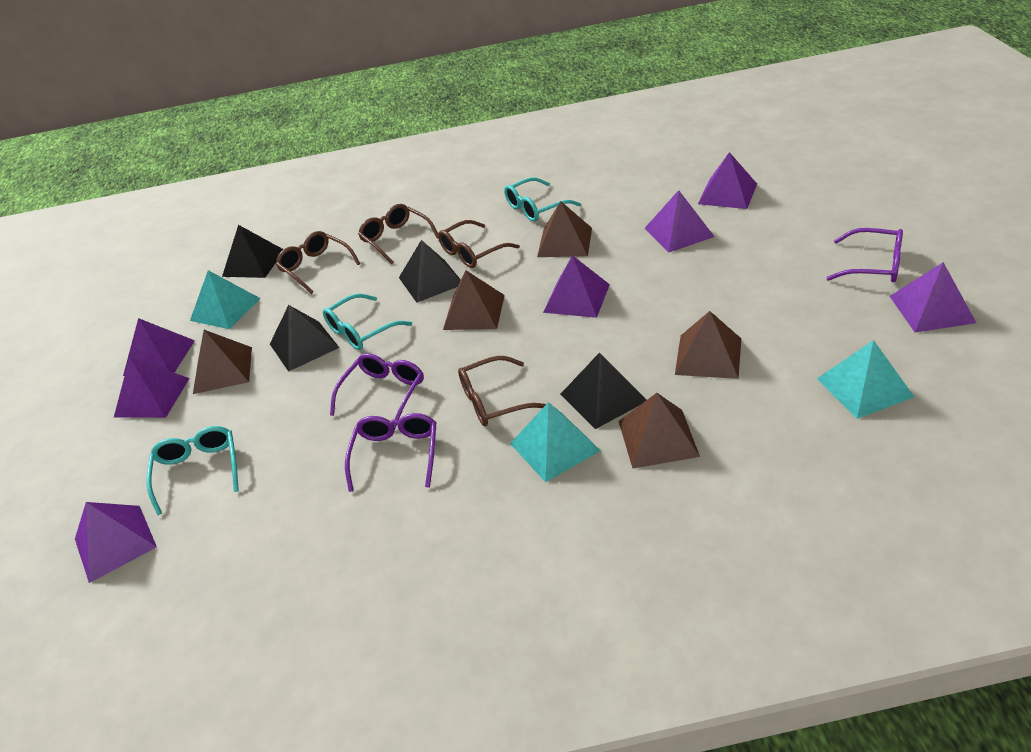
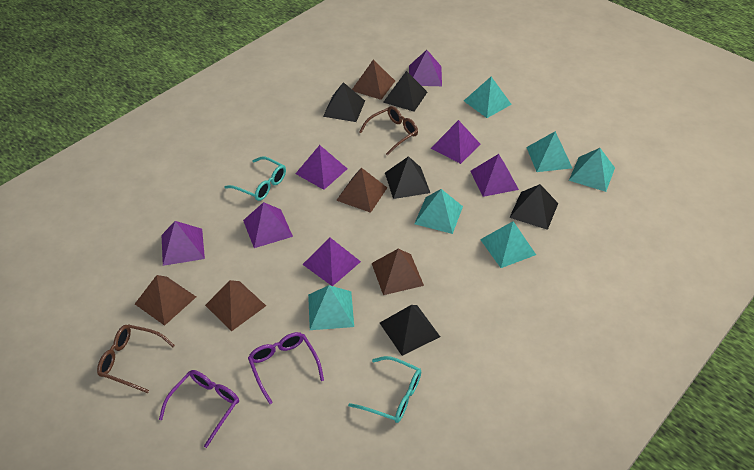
black pyramid: 4 -> 5
brown glasses: 4 -> 2
purple glasses: 3 -> 2
turquoise glasses: 3 -> 2
turquoise pyramid: 3 -> 6

